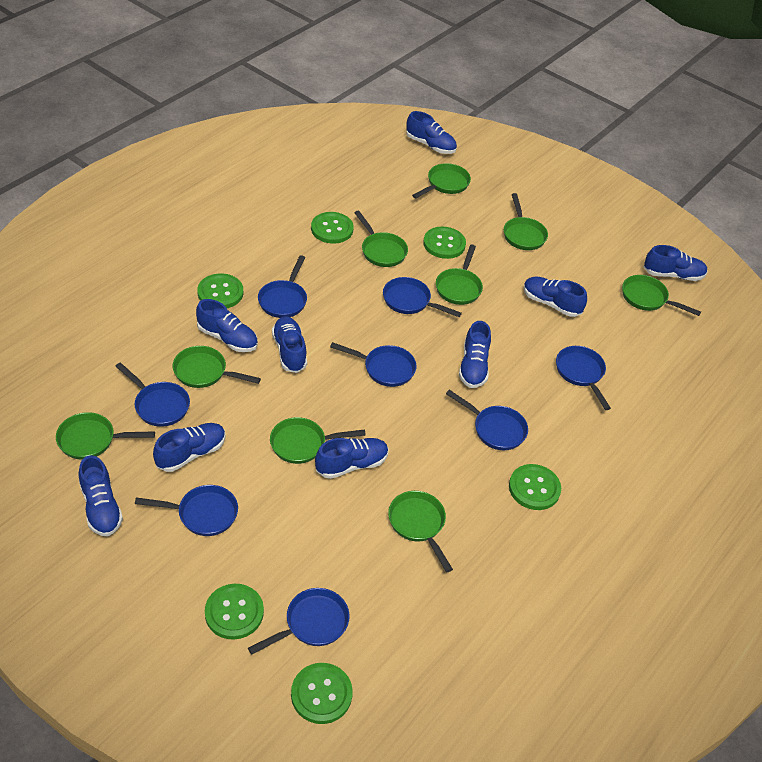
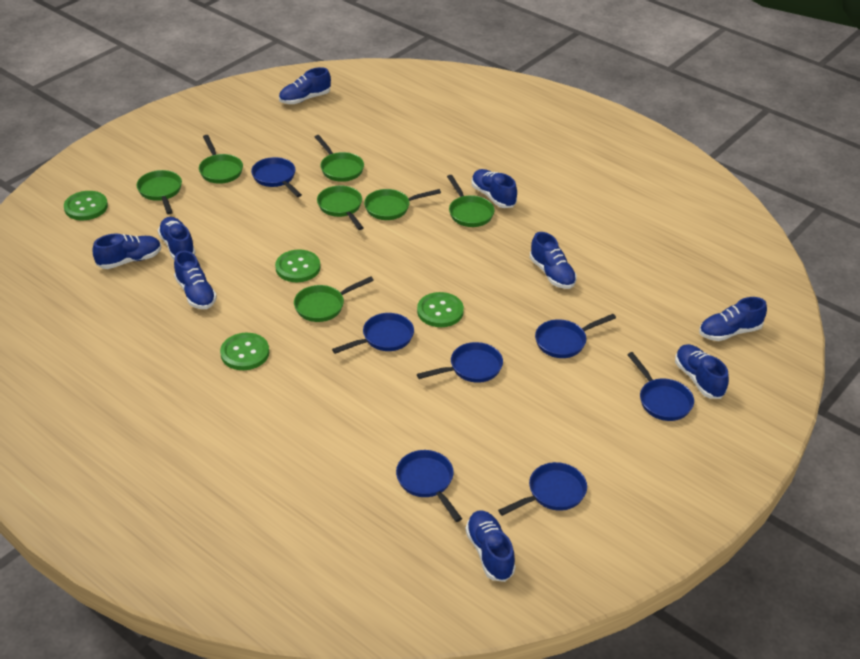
blue pan: 8 -> 7
green button: 6 -> 4
green pan: 9 -> 7

